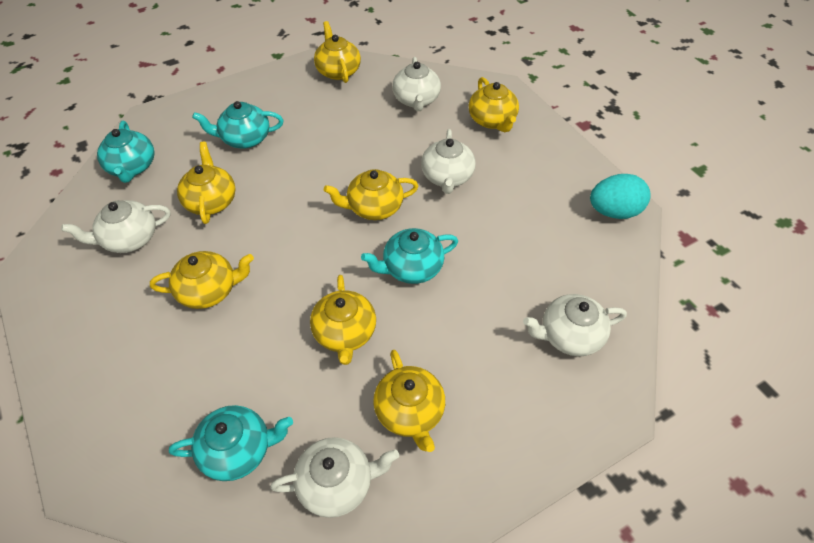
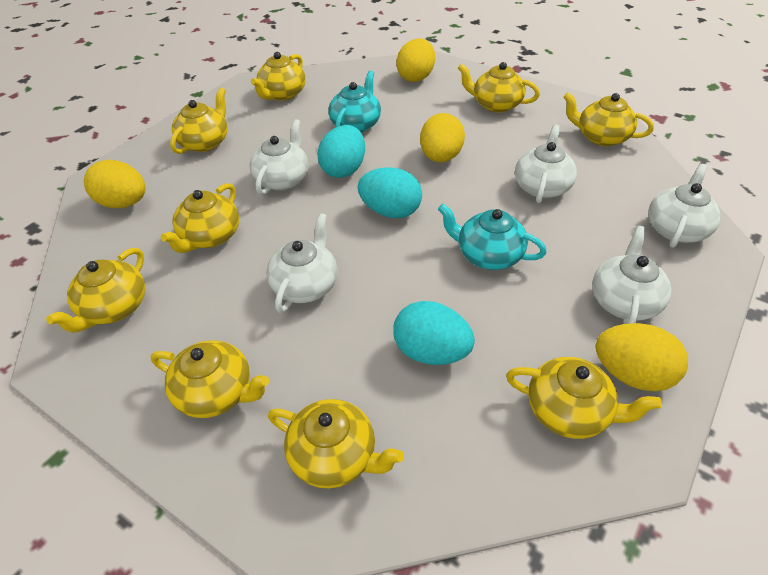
turquoise egg: 1 -> 3
turquoise teapot: 4 -> 2
yellow egg: 0 -> 4
yellow teapot: 7 -> 9

